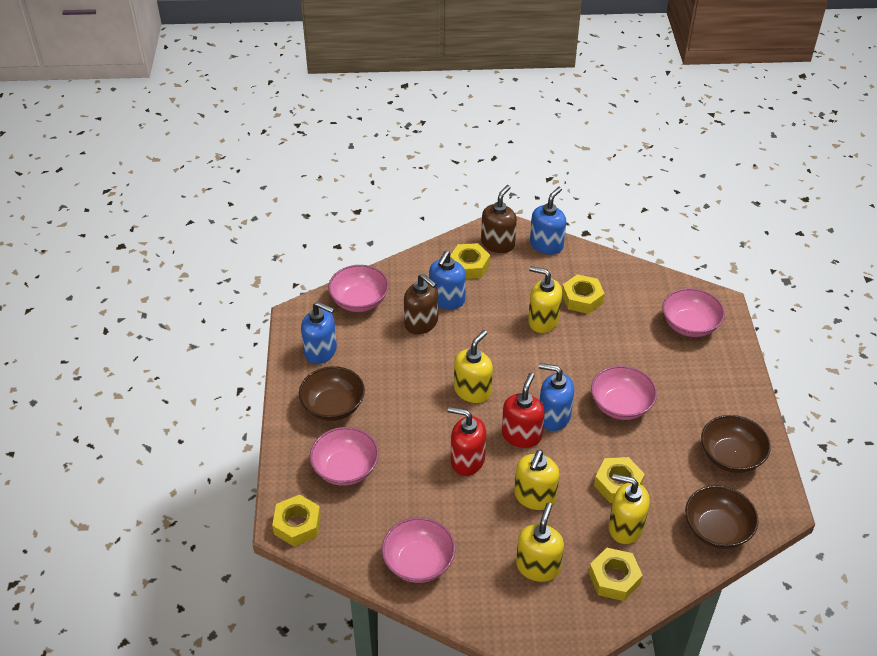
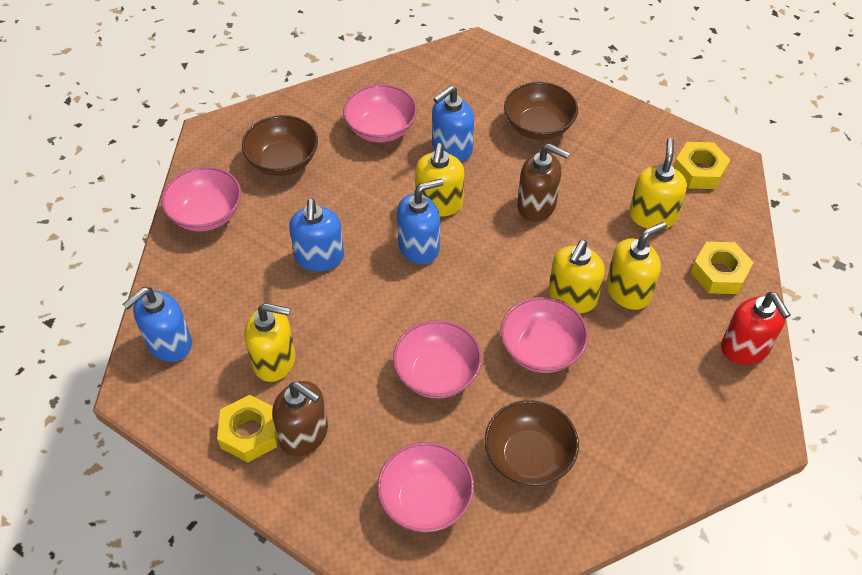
red soap dispenser: 2 -> 1
yellow nut: 5 -> 3

